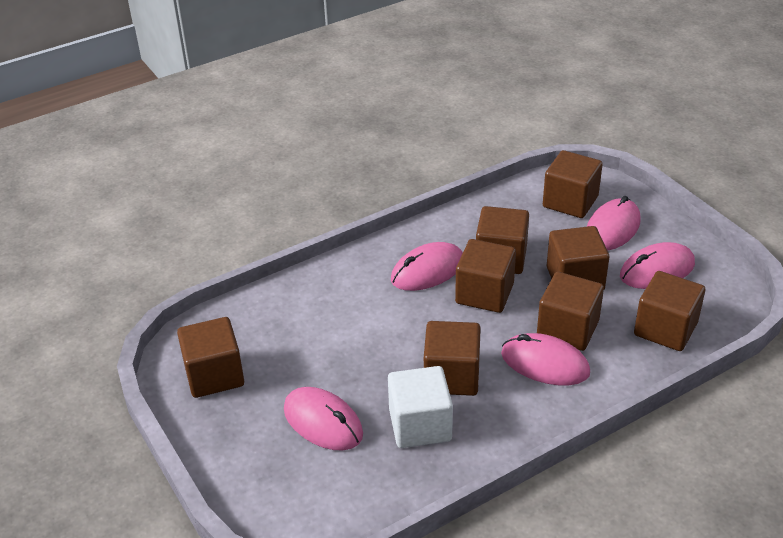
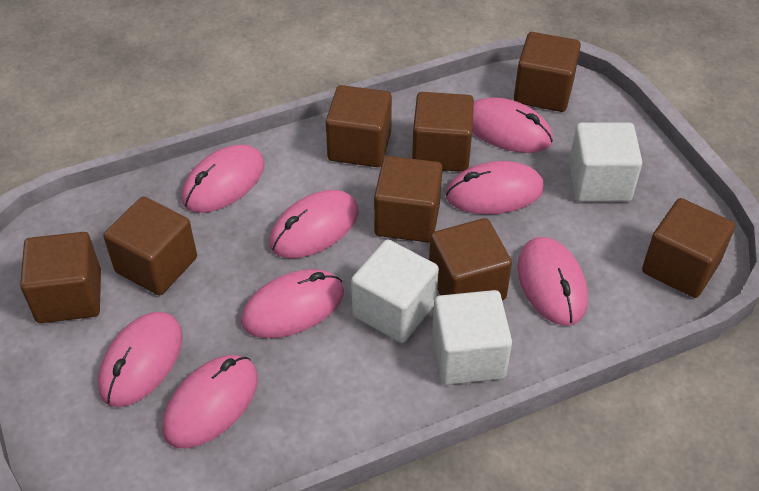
pink mouse: 5 -> 8
white cube: 1 -> 3

